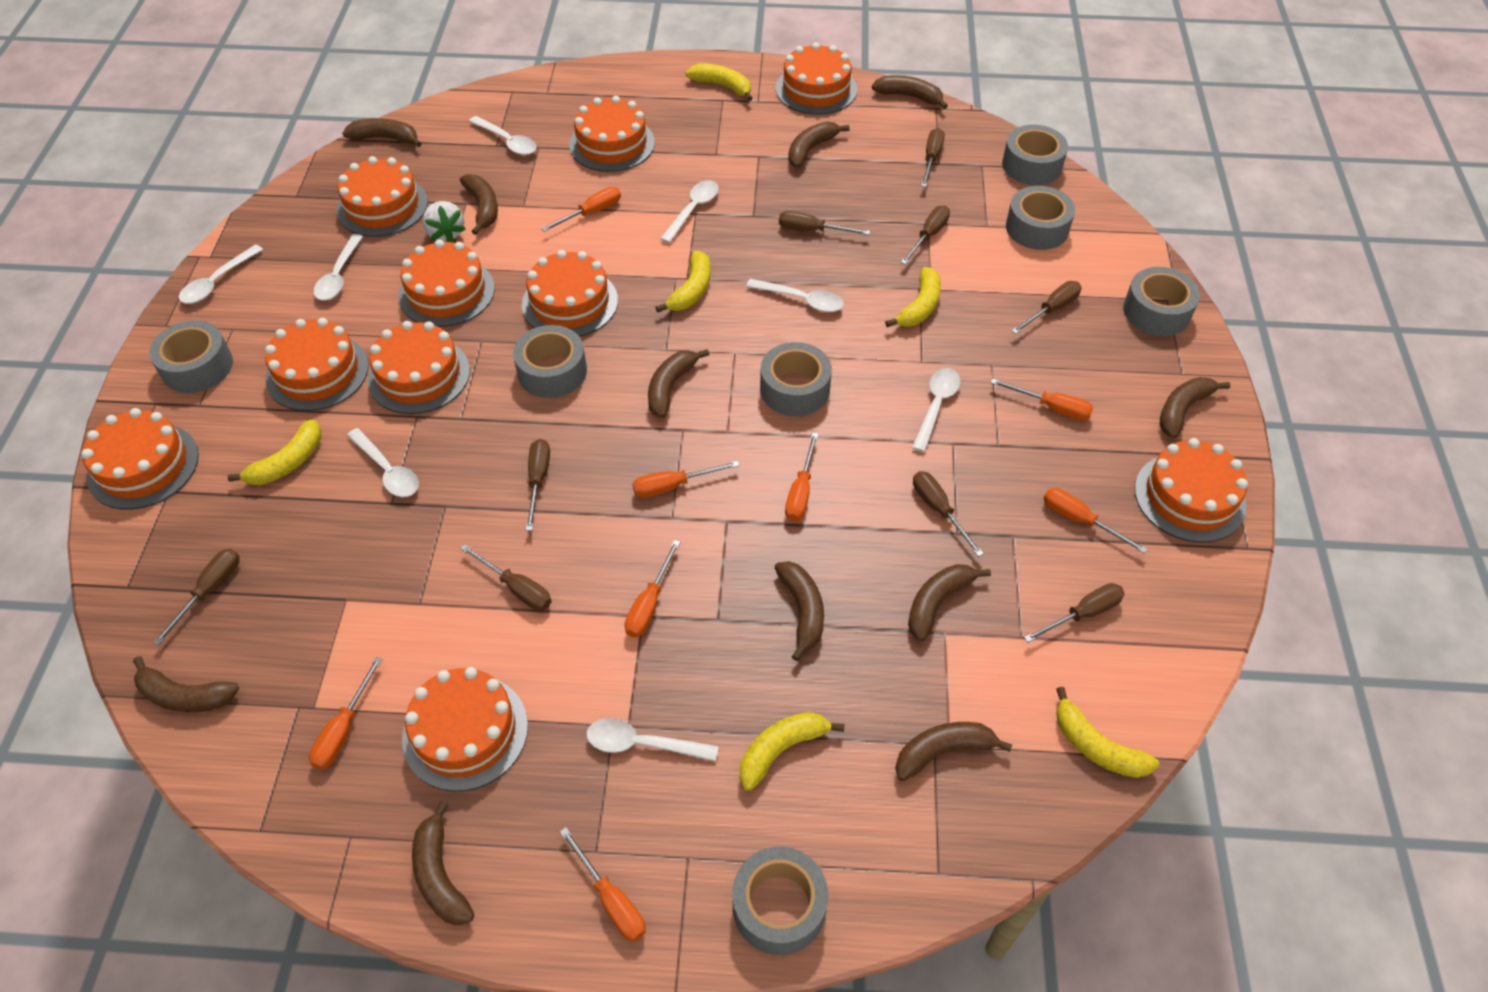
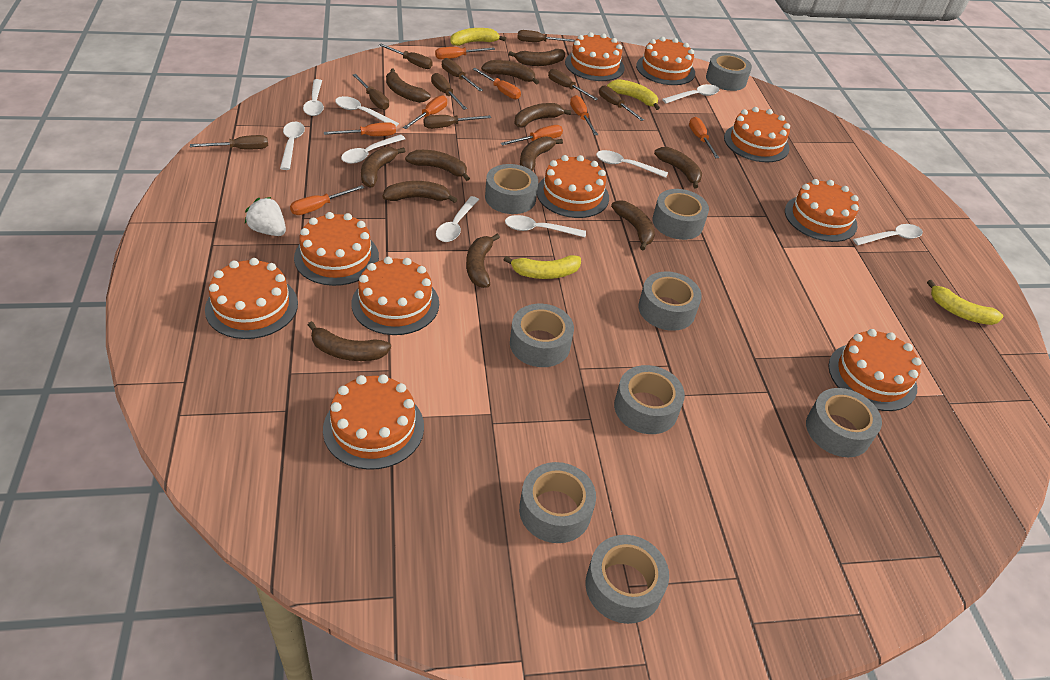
brown banana: 11 -> 12
grey tape: 7 -> 9
white spoon: 8 -> 9
yellow banana: 6 -> 4

